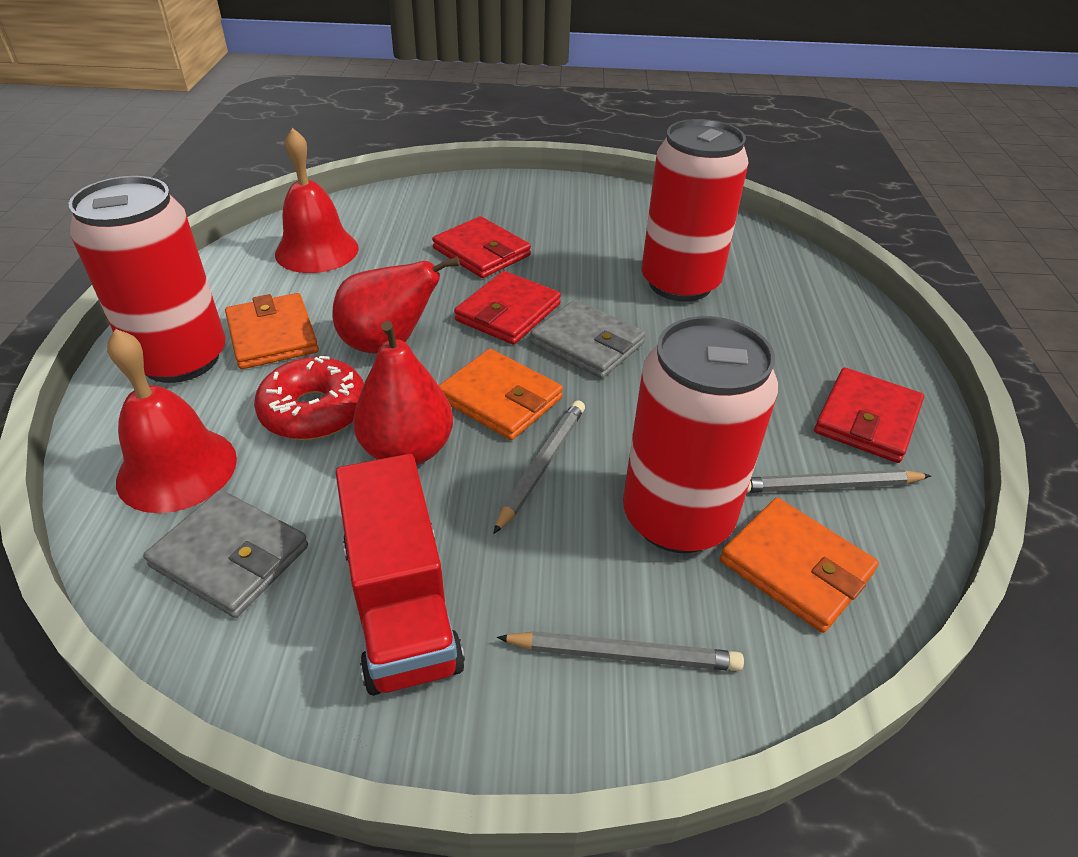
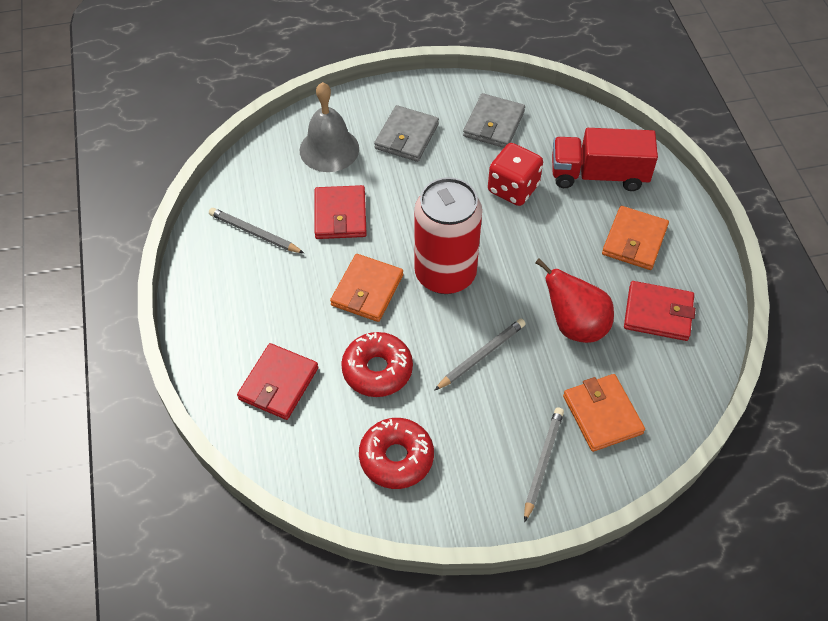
grey bell: 0 -> 1
red bell: 2 -> 0
red can: 3 -> 1
red dice: 0 -> 1
red donut: 1 -> 2
red pear: 2 -> 1

